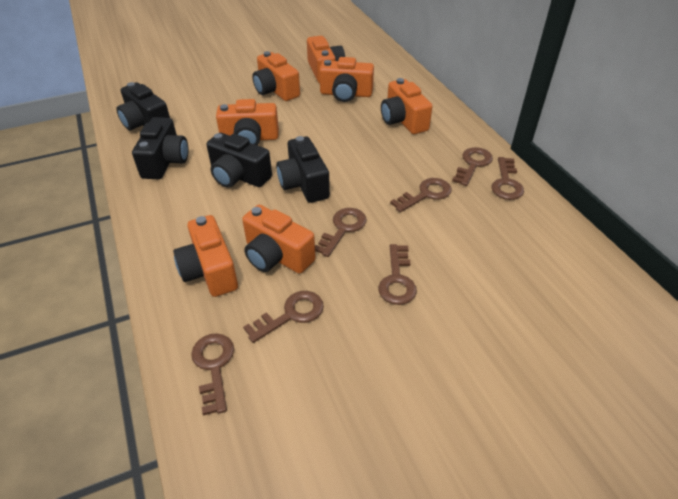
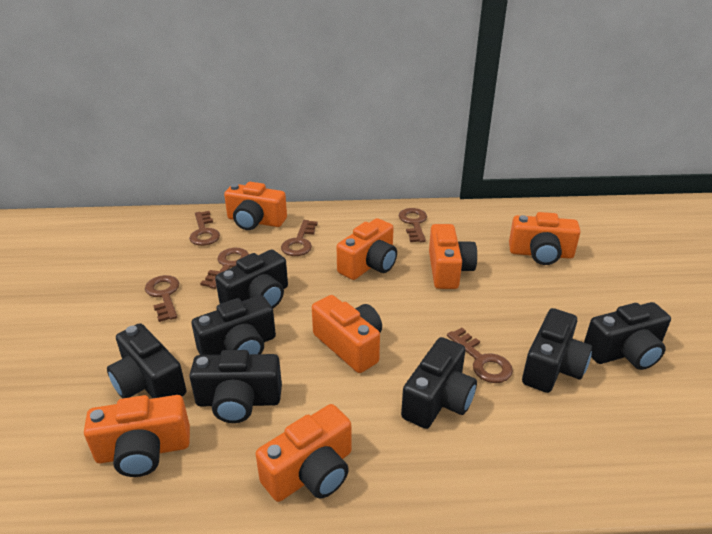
black camera: 4 -> 7
brown key: 7 -> 6

